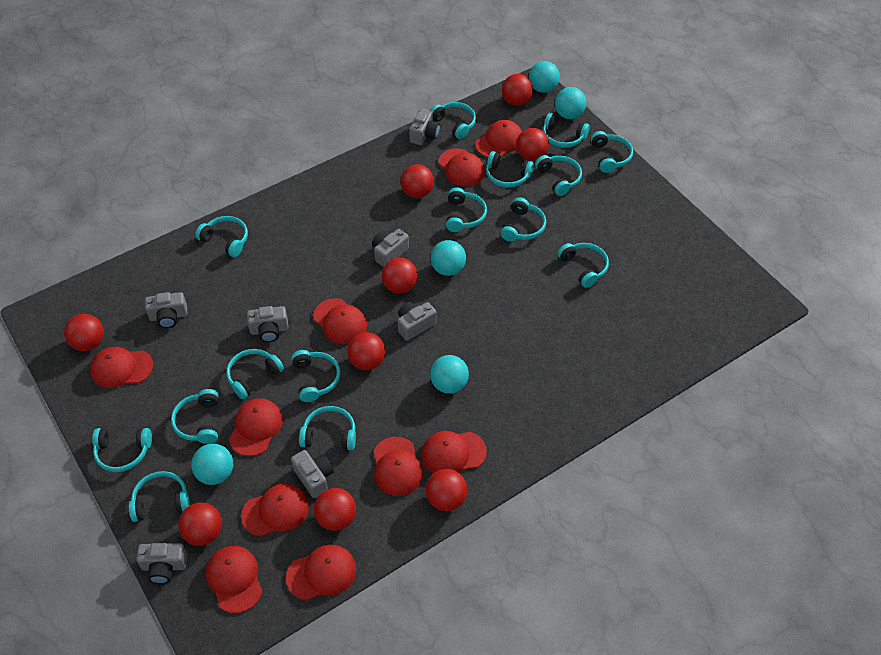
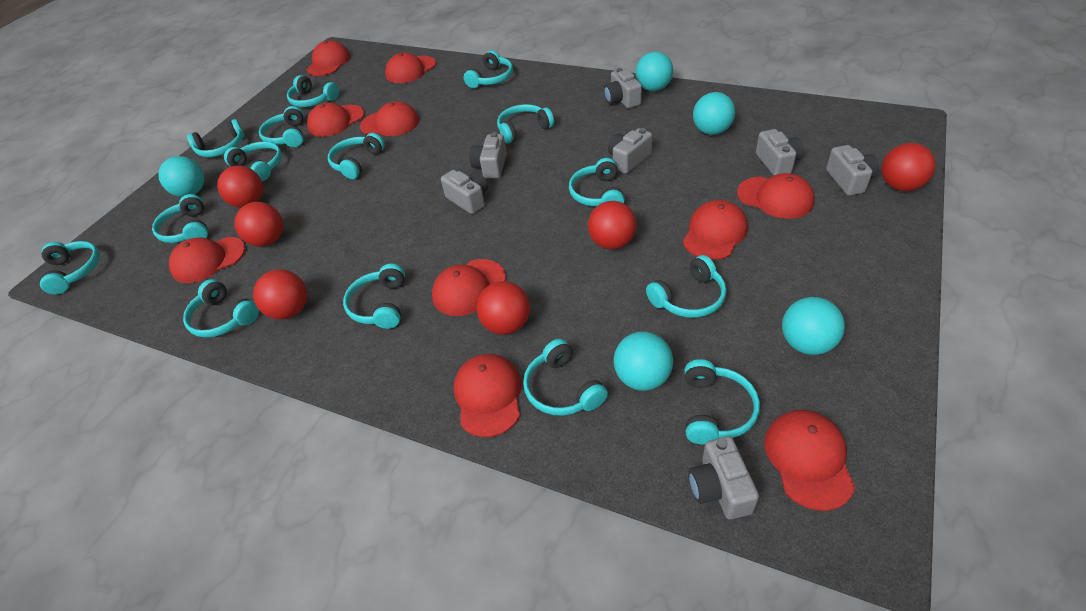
red ball: 9 -> 6

